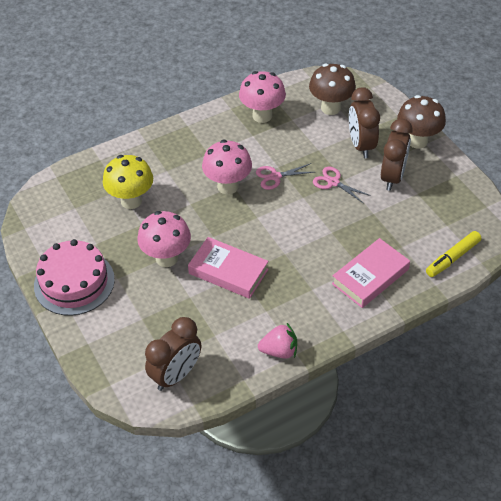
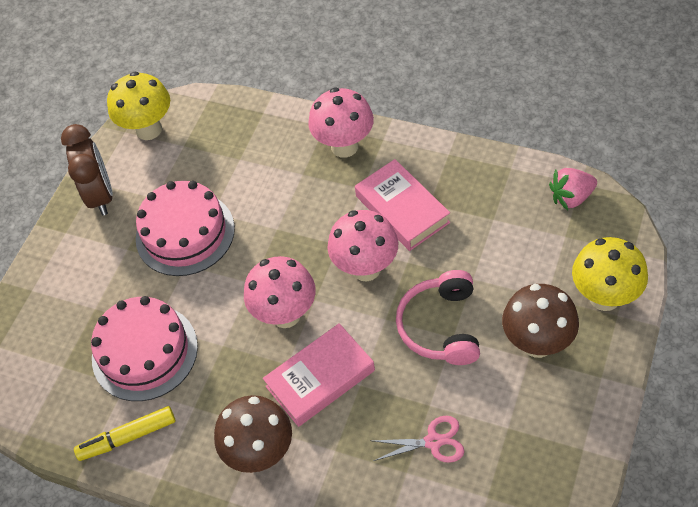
brown clock: 3 -> 1
pink cake: 1 -> 2
pink headphones: 0 -> 1
pink scissors: 2 -> 1
yellow mushroom: 1 -> 2

